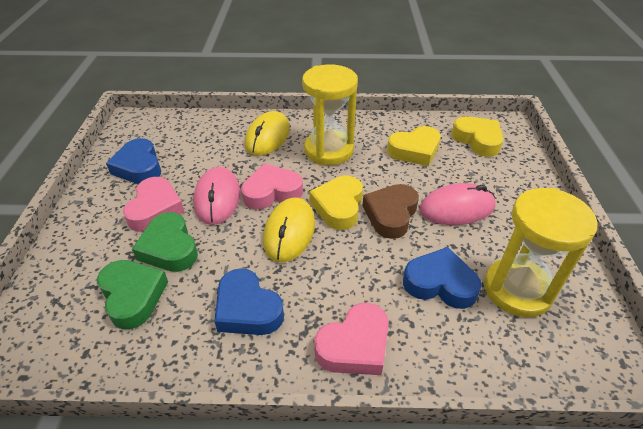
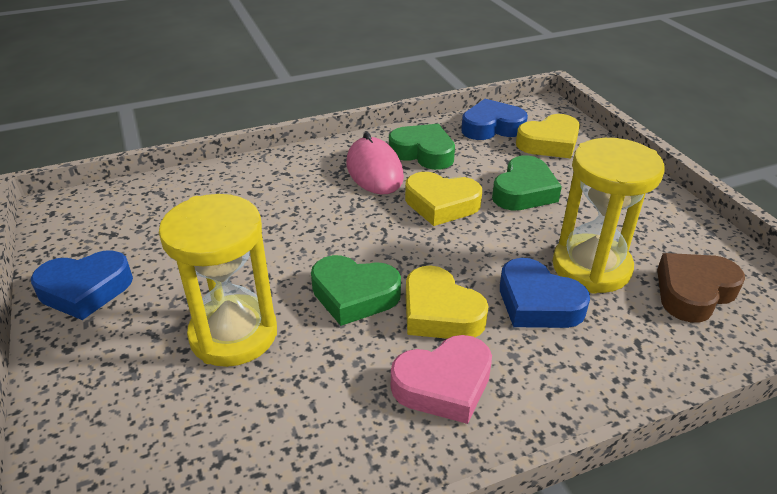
green heart: 2 -> 3
pink heart: 3 -> 1
pink mouse: 2 -> 1
yellow mouse: 2 -> 0

